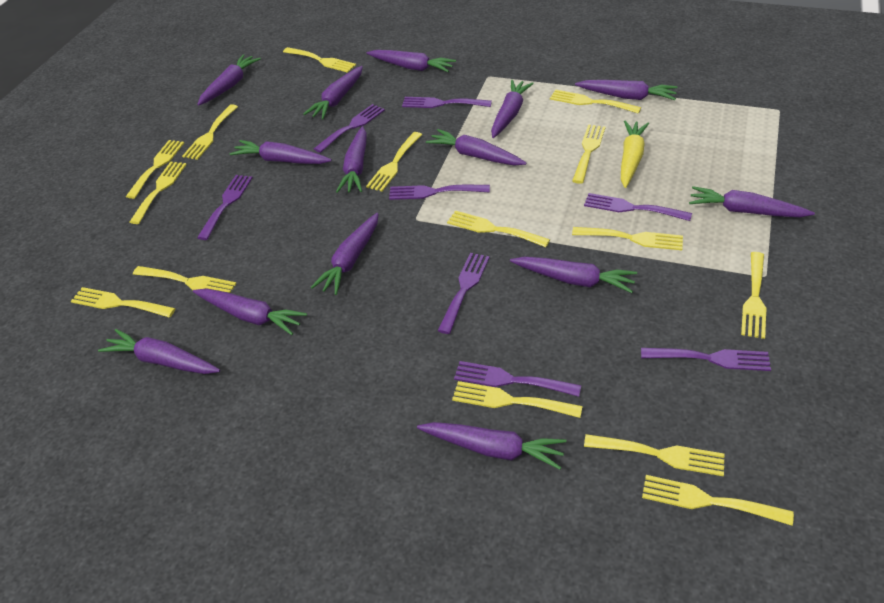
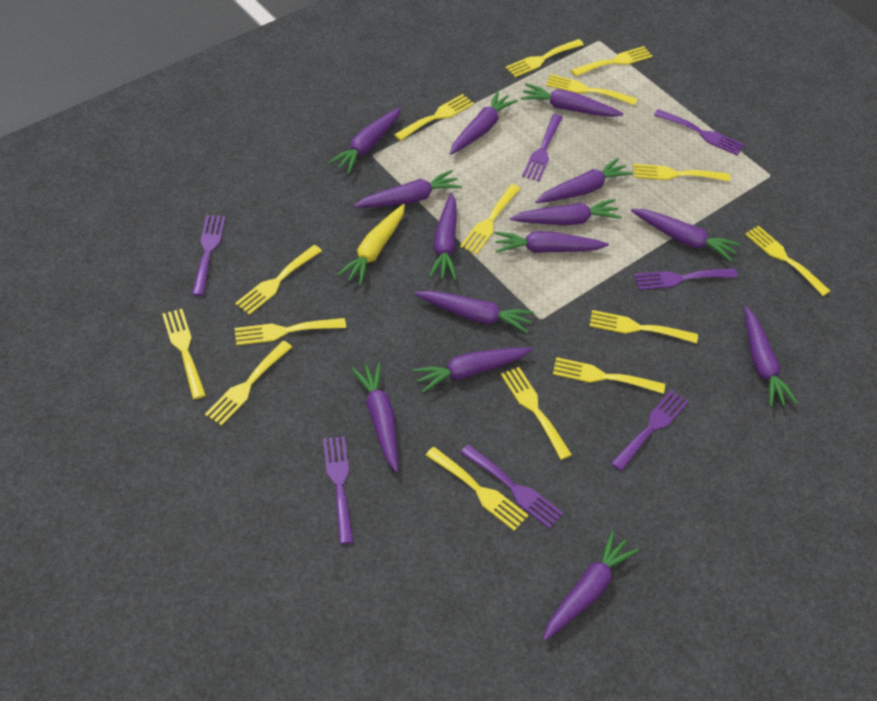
purple fork: 8 -> 7

